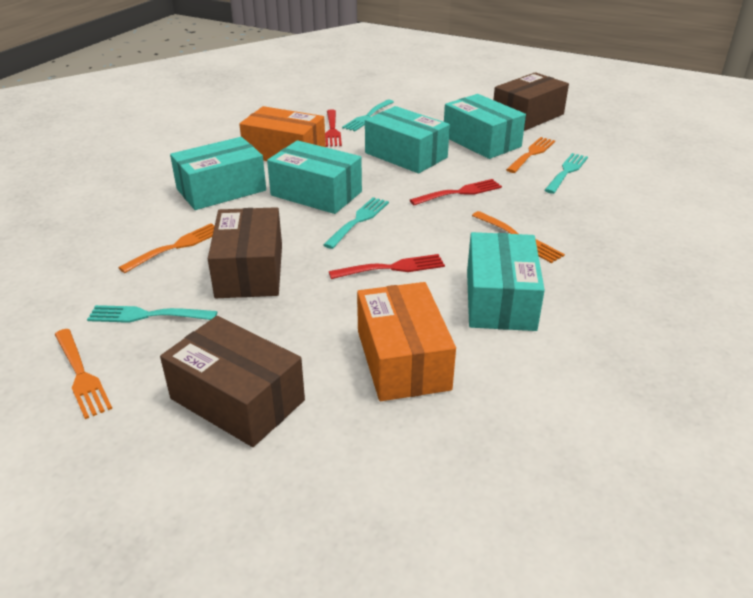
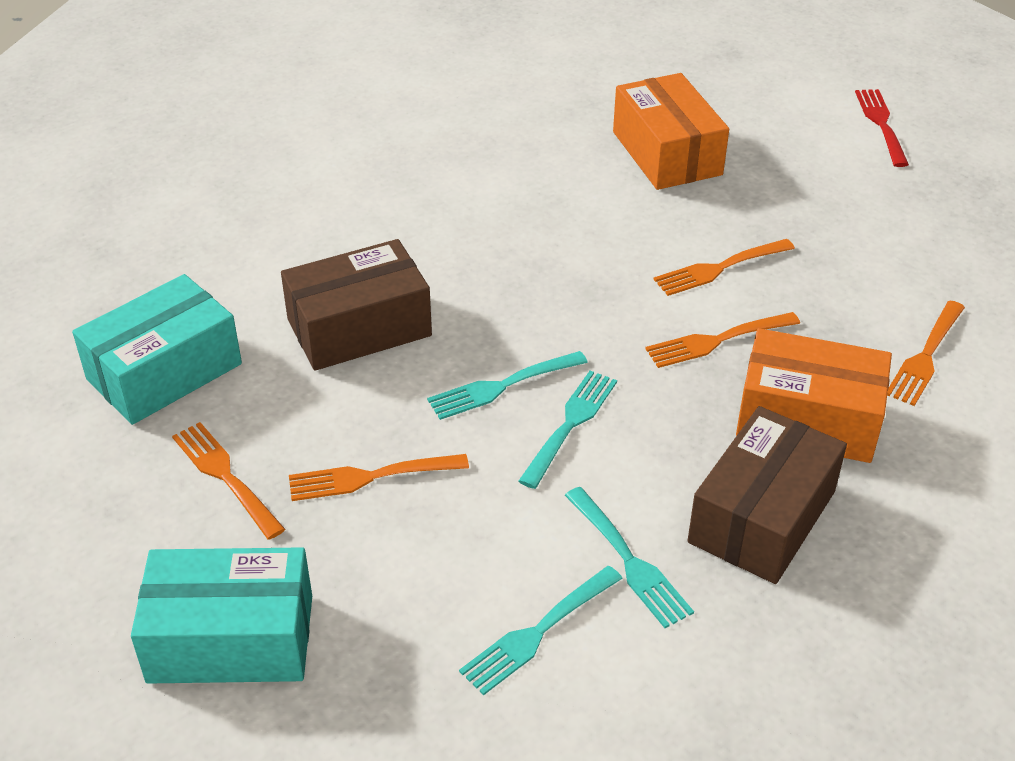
brown box: 3 -> 2
orange fork: 4 -> 5
red fork: 3 -> 1
turquoise box: 5 -> 2

